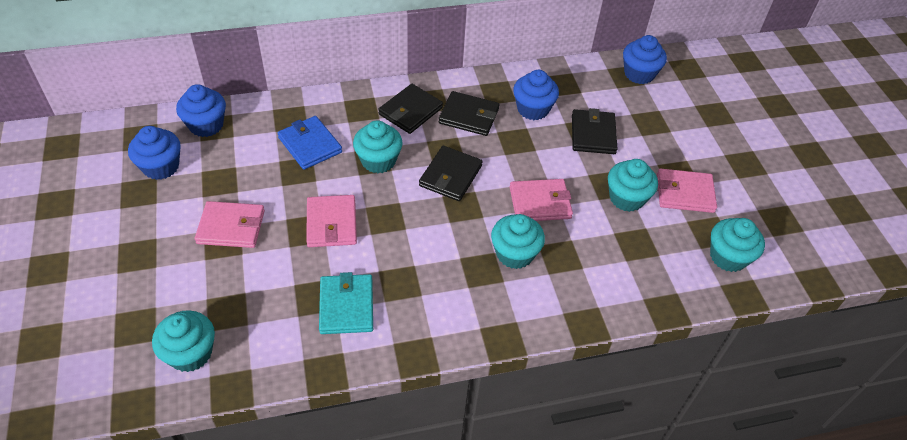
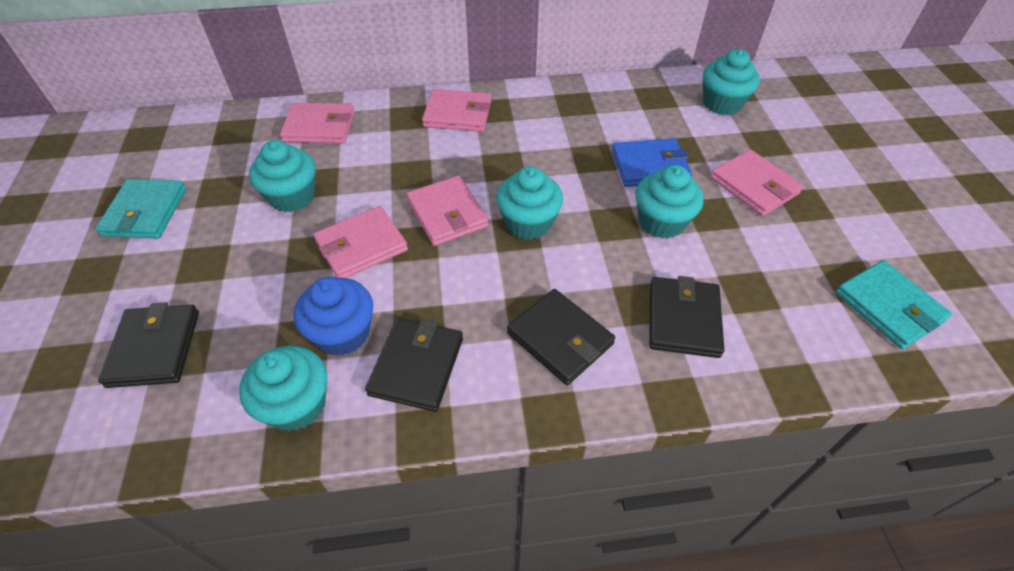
blue cupcake: 4 -> 1
pink wallet: 4 -> 5
turquoise wallet: 1 -> 2

